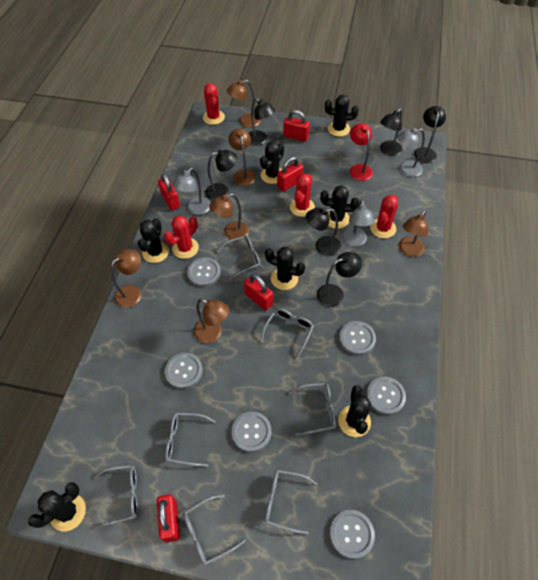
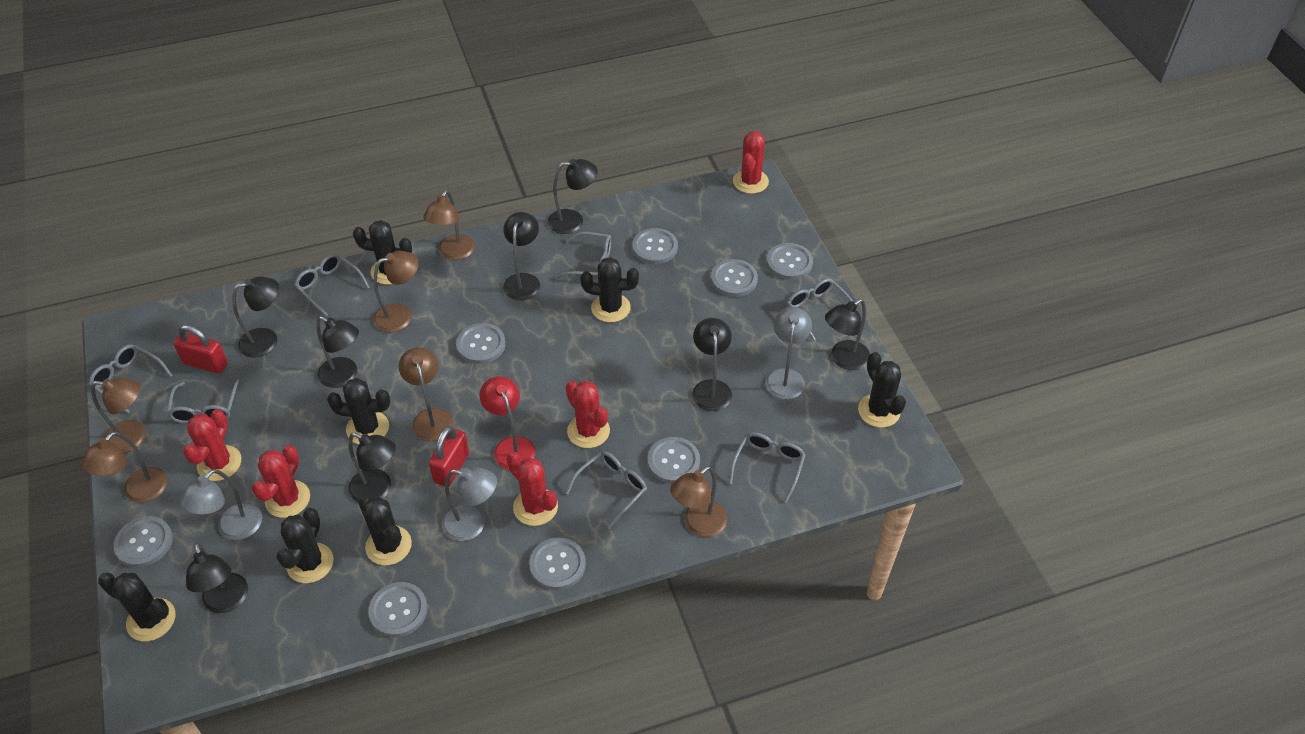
black lamp: 6 -> 8
grey button: 6 -> 8
red cactus: 4 -> 5
red padlock: 5 -> 2

